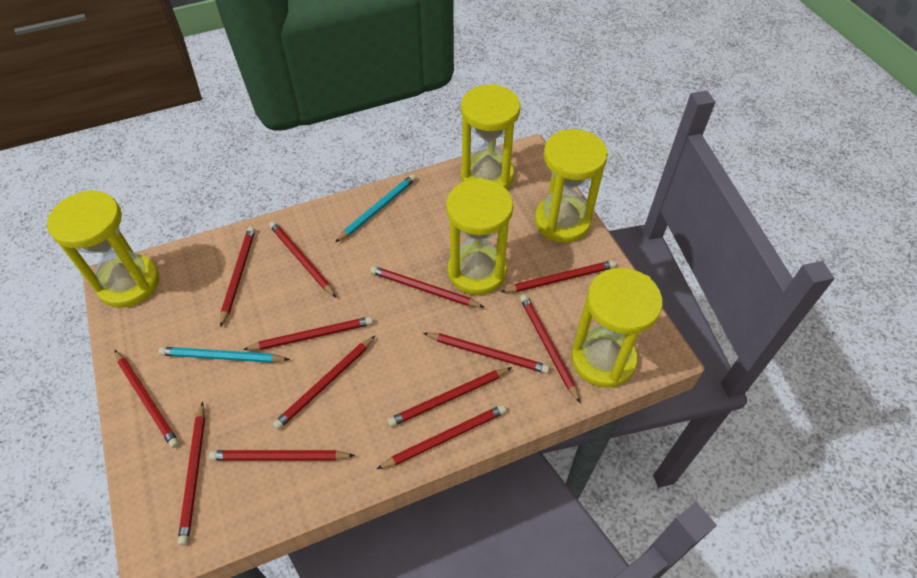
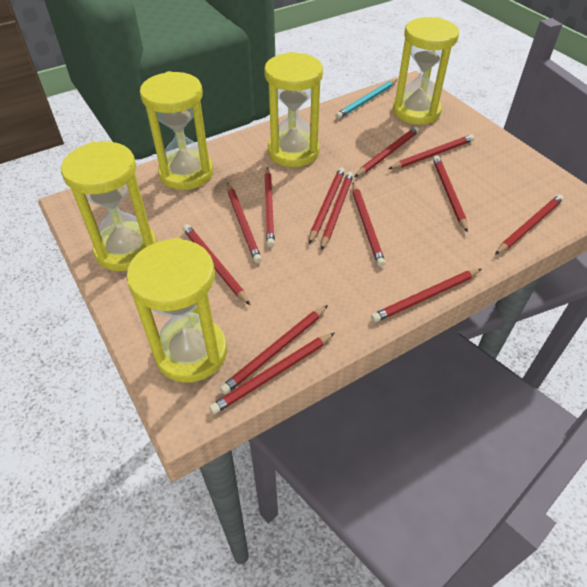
turquoise pencil: 2 -> 1

